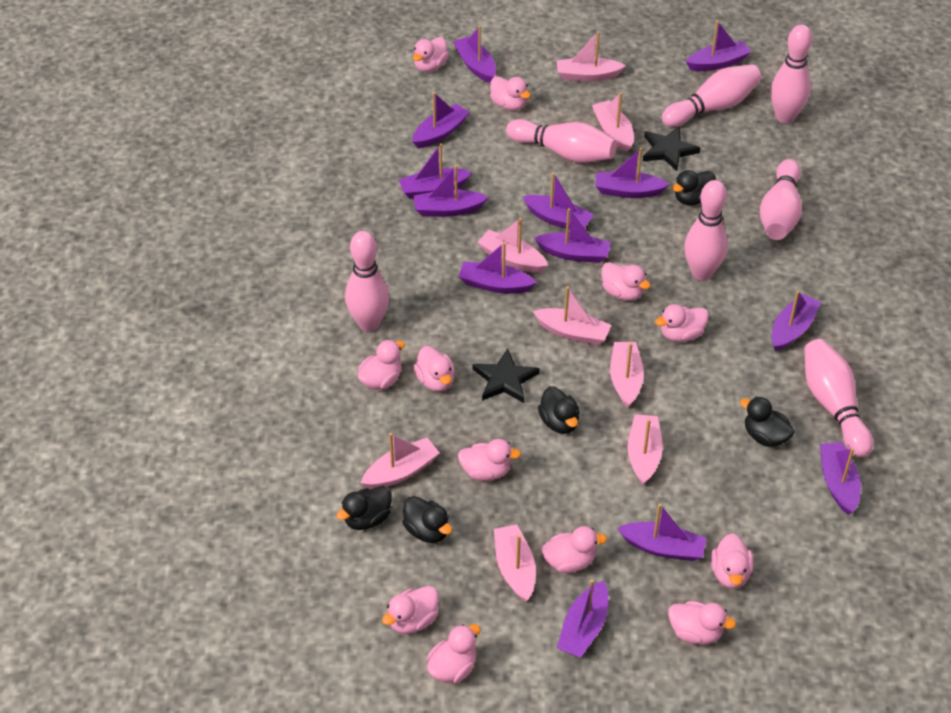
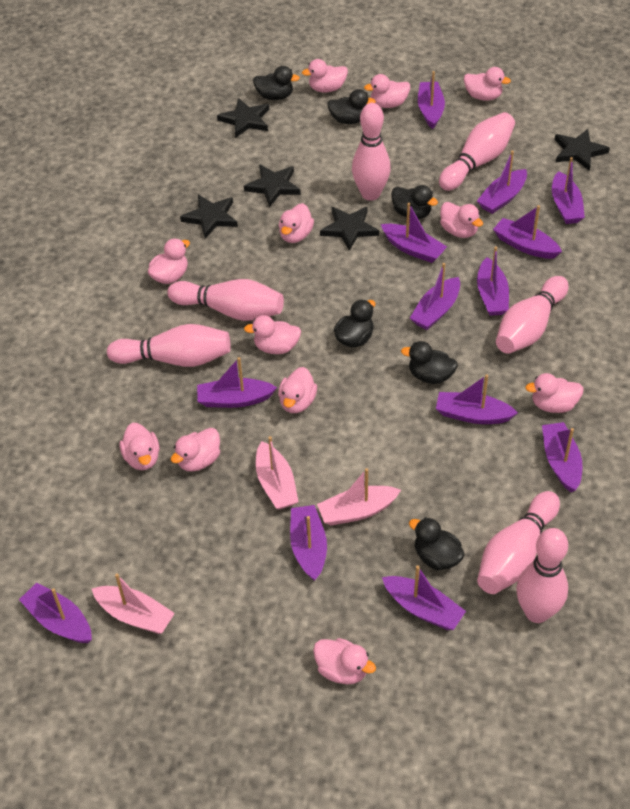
black duck: 5 -> 6
black star: 2 -> 5
pink boat: 8 -> 3

